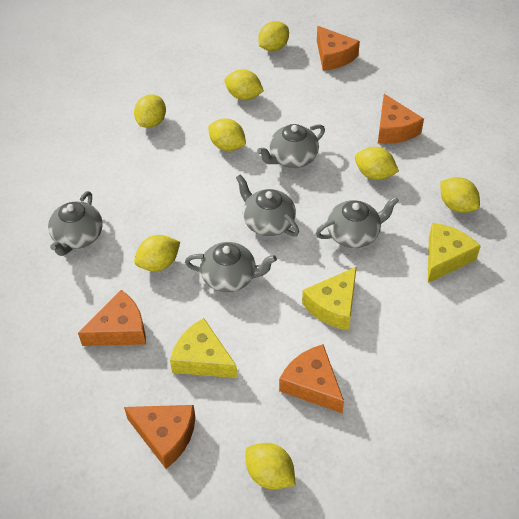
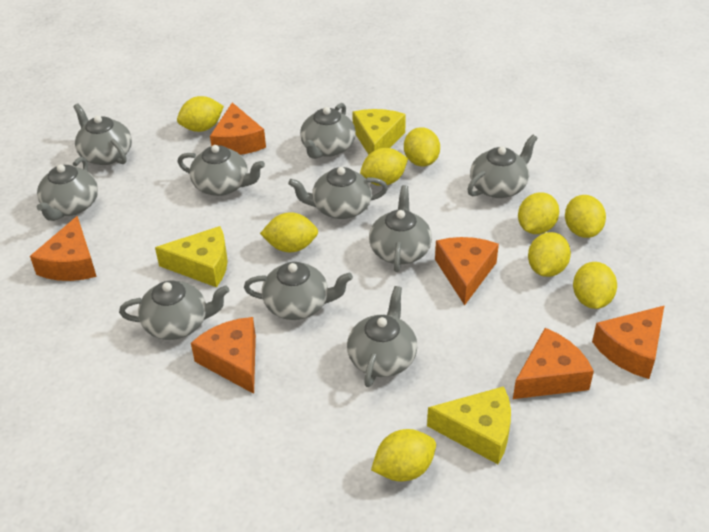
grey teapot: 5 -> 10
orange cheese: 5 -> 6
yellow lemon: 8 -> 9

